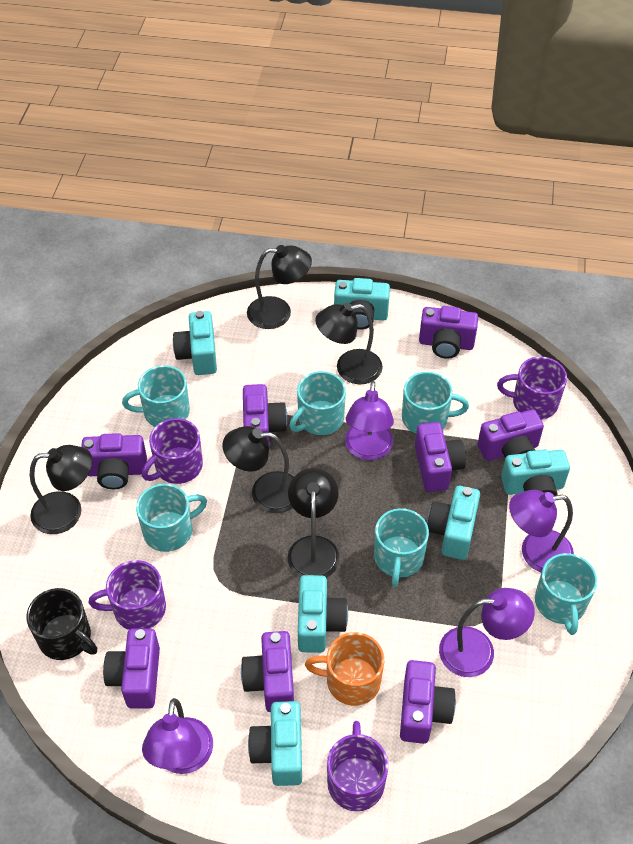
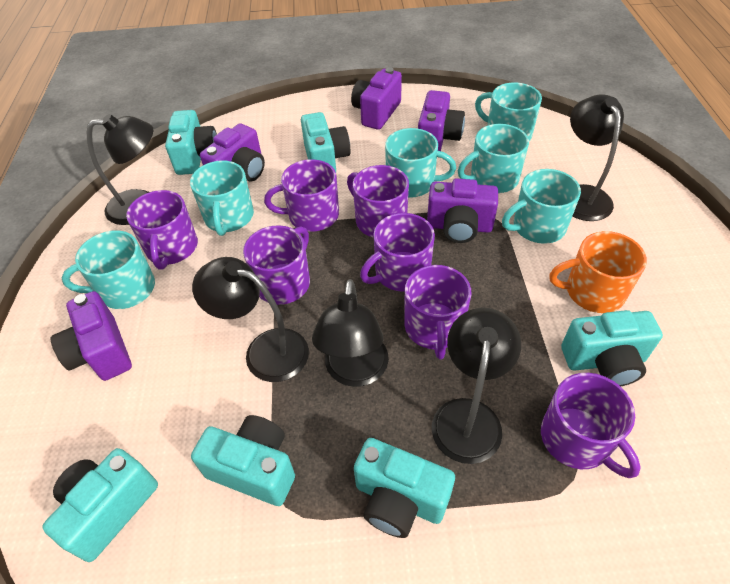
black mug: 1 -> 0
purple camera: 8 -> 5
purple lamp: 4 -> 0
purple mug: 4 -> 7

